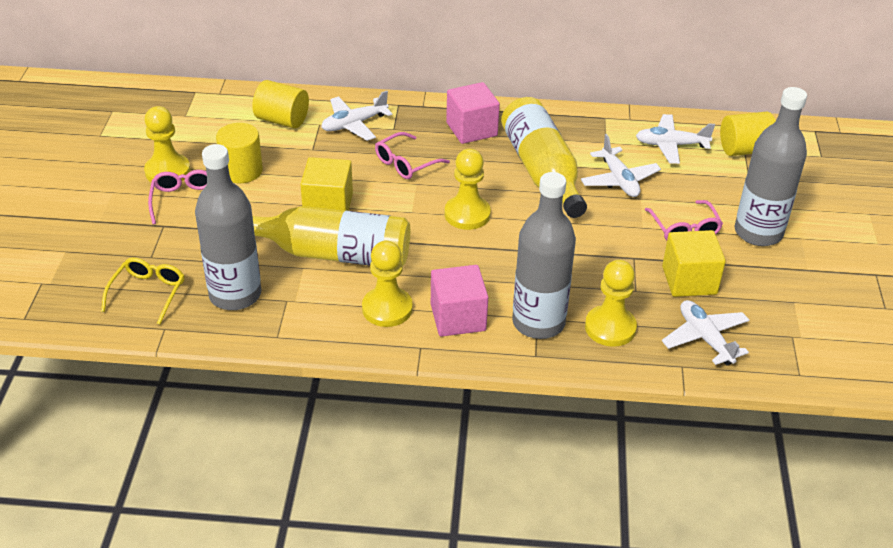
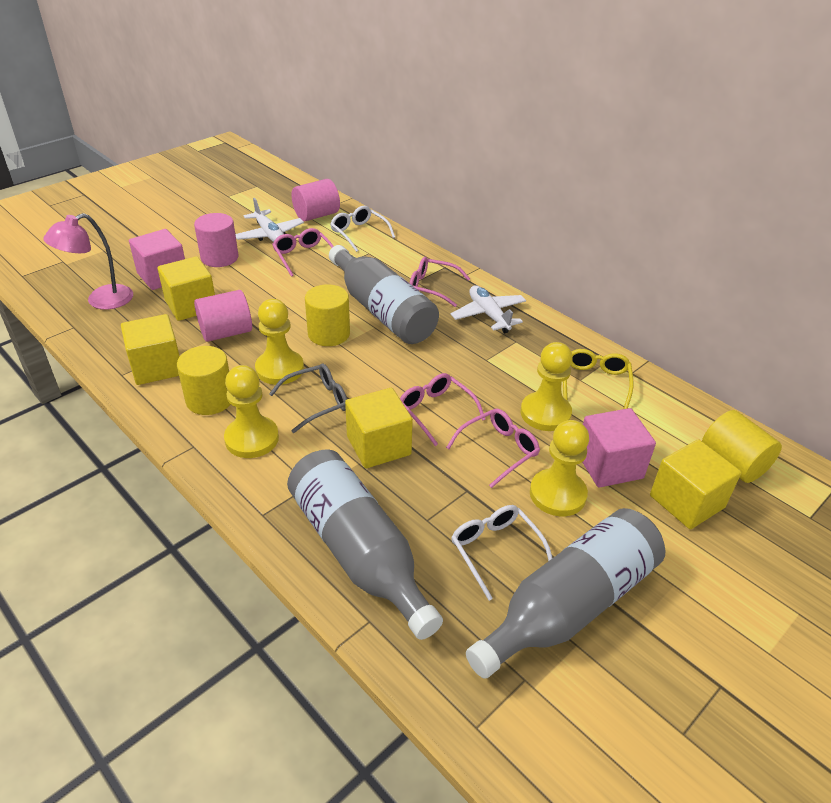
grey glasses: 0 -> 1
pink cylinder: 0 -> 3
pink glasses: 3 -> 4
pink lamp: 0 -> 1
white glasses: 0 -> 2
white plane: 4 -> 2
yellow bottle: 2 -> 0
yellow cube: 2 -> 4

